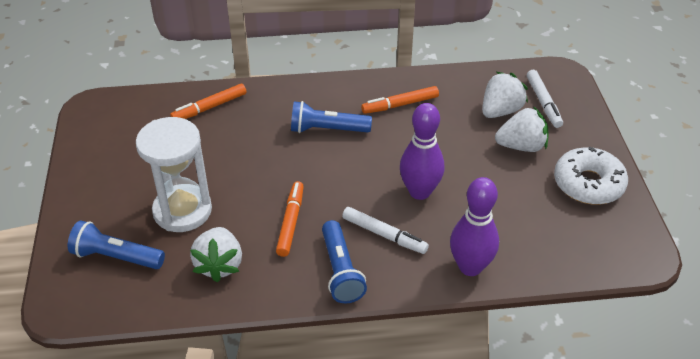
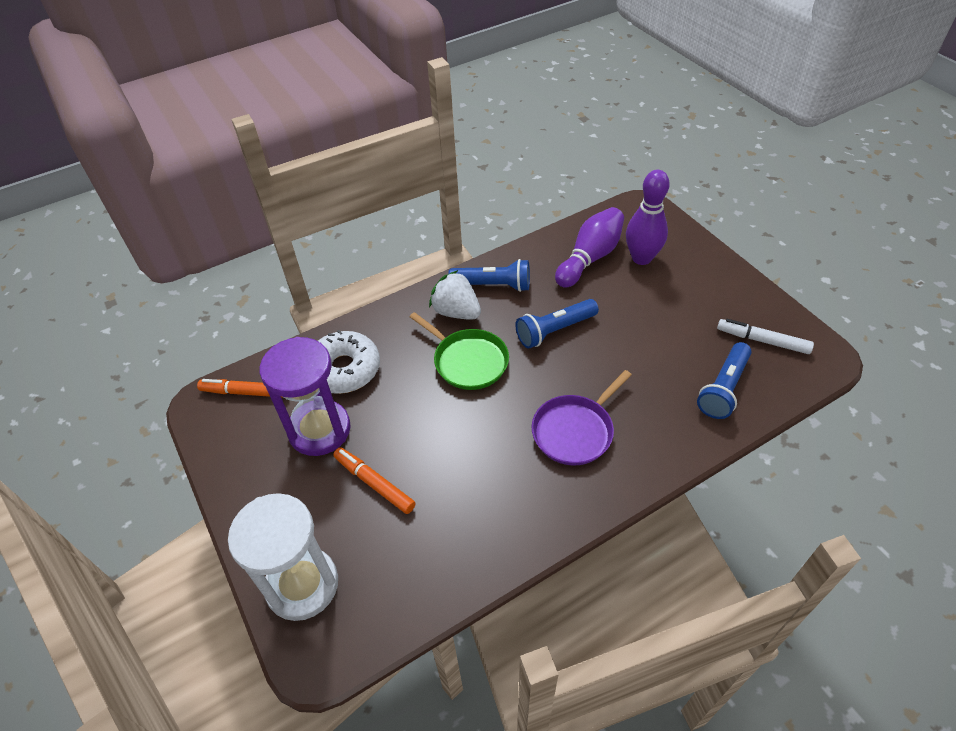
green pan: 0 -> 1
orange marker: 3 -> 2
purple hourglass: 0 -> 1
purple pan: 0 -> 1
white marker: 2 -> 1
white strawberry: 3 -> 1

